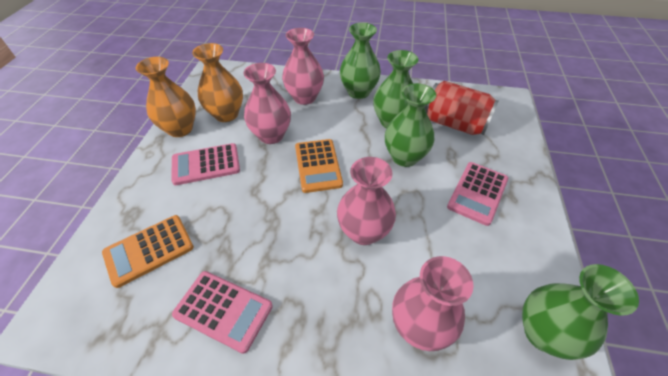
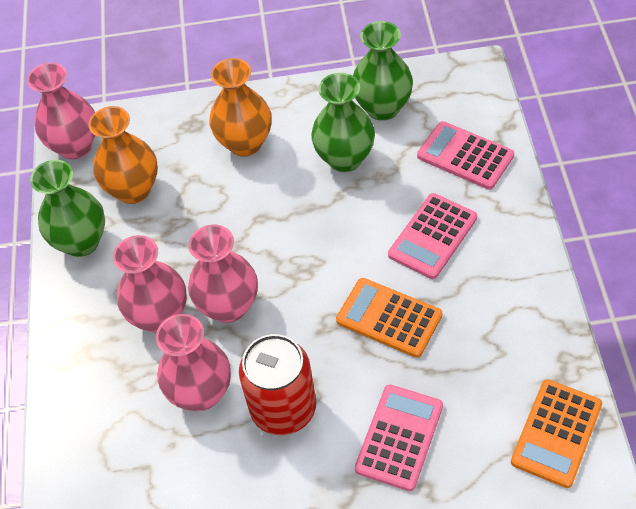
green vase: 4 -> 3

